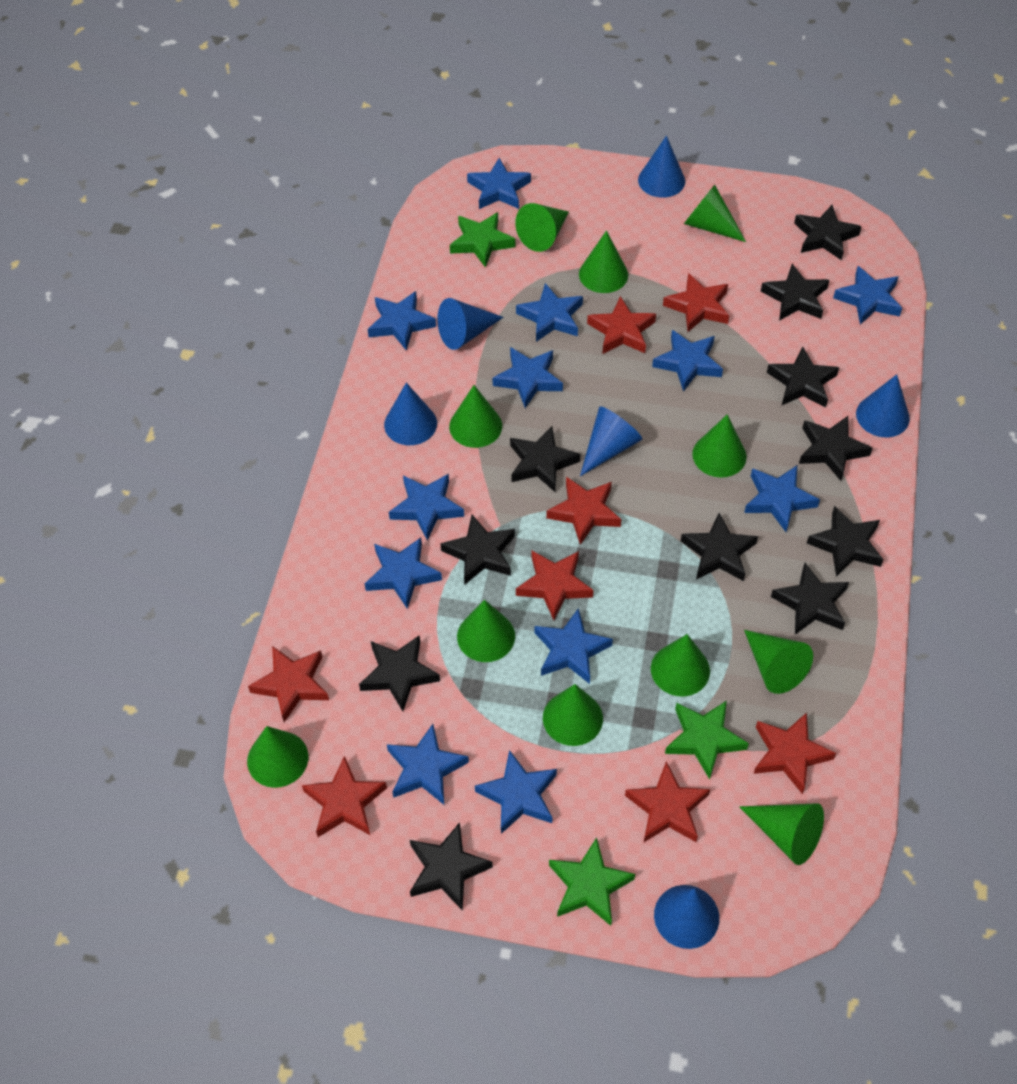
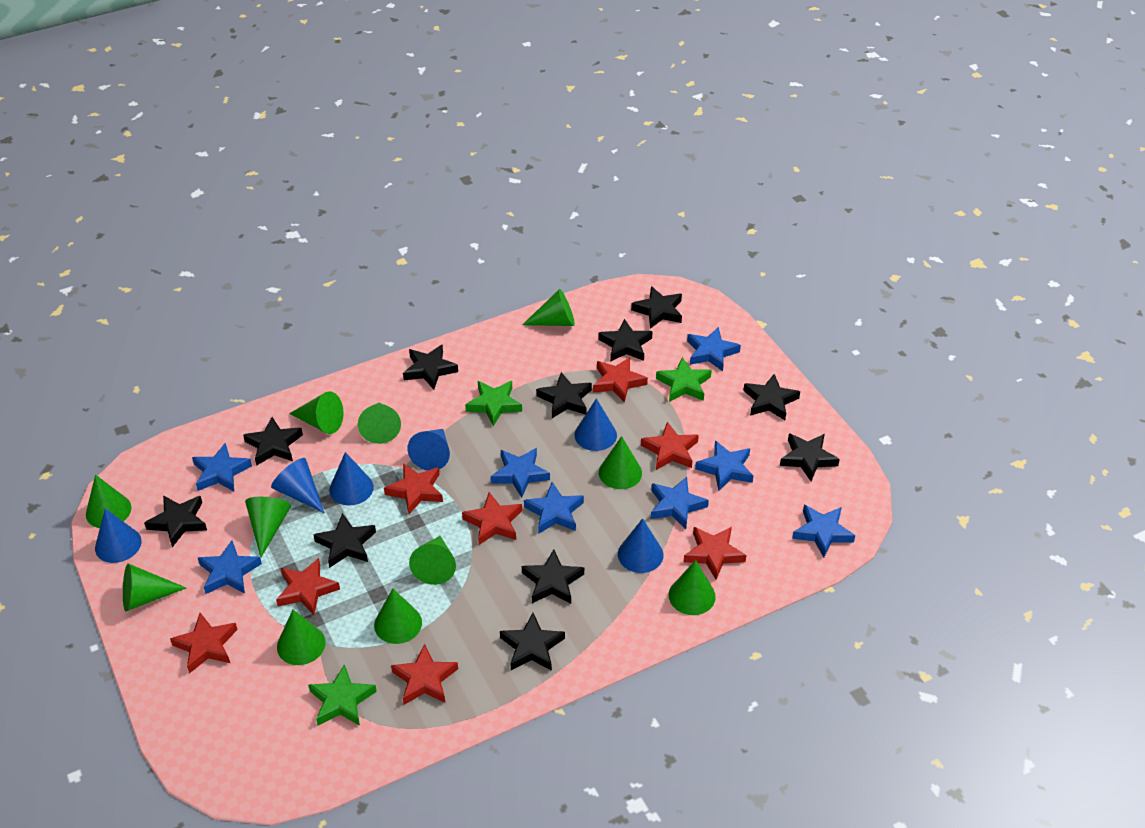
blue star: 12 -> 8

